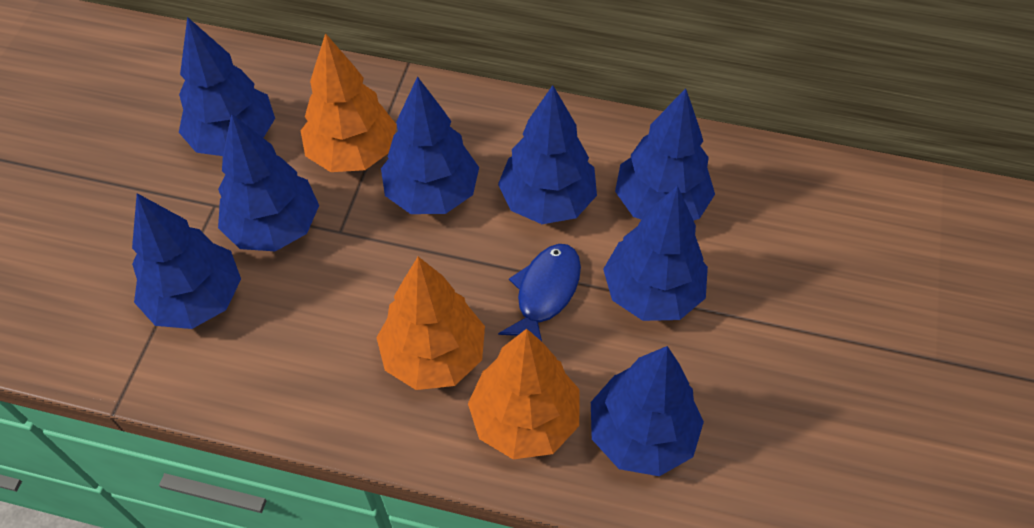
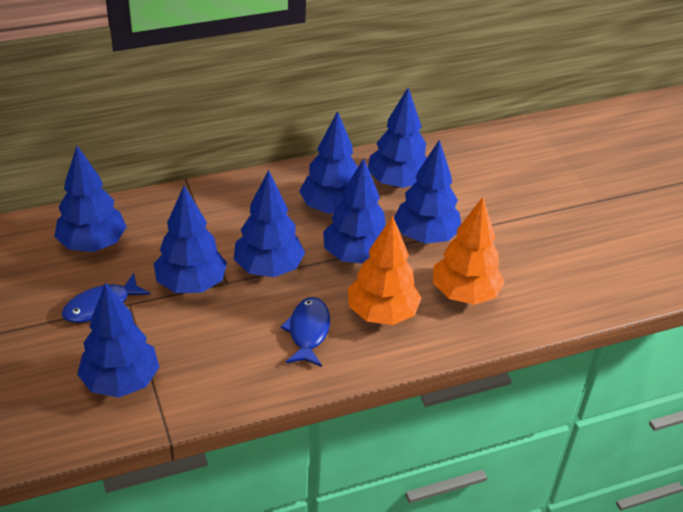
blue fish: 1 -> 2
orange tree: 3 -> 2

